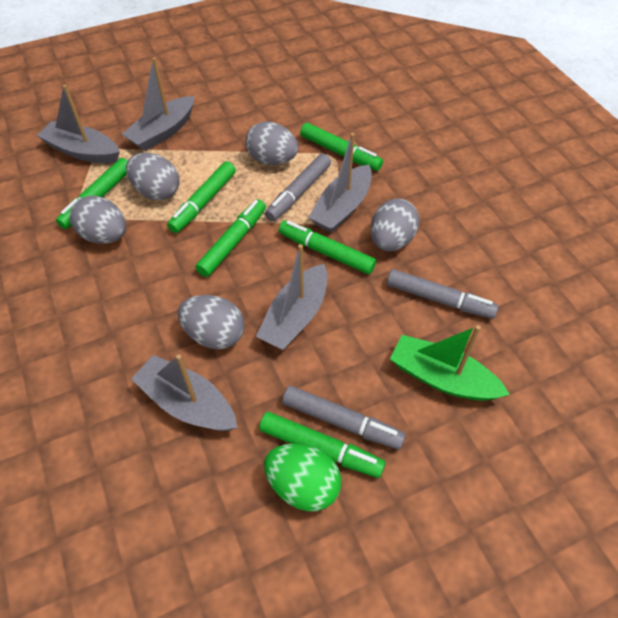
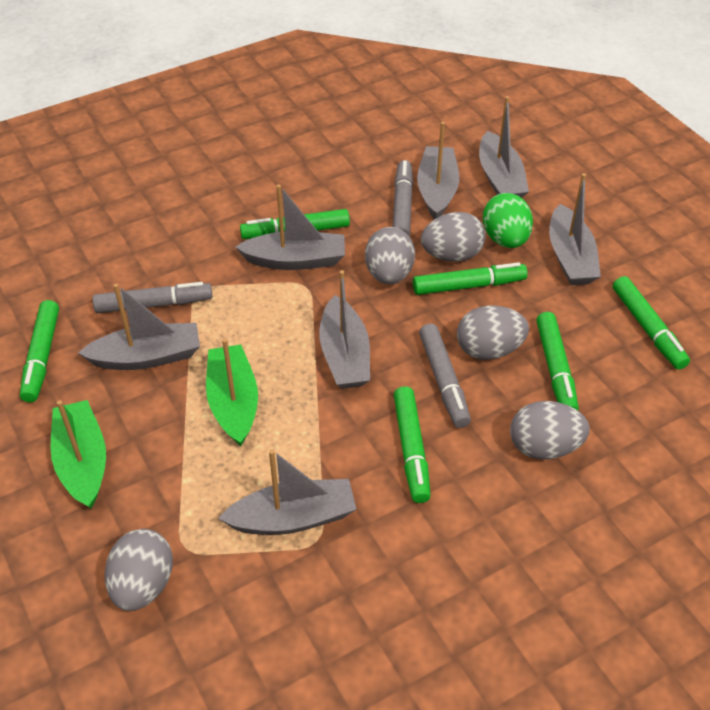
green boat: 1 -> 2
grey boat: 5 -> 7

